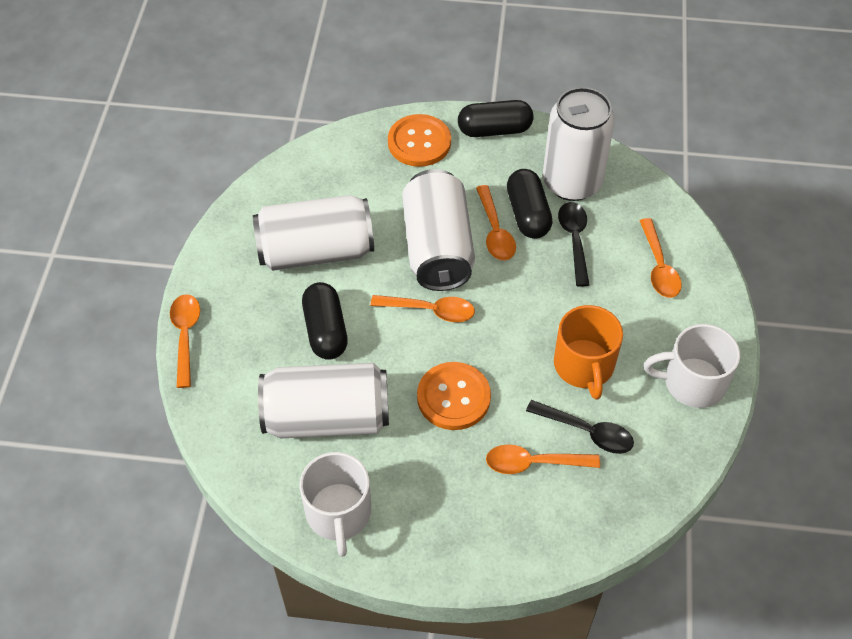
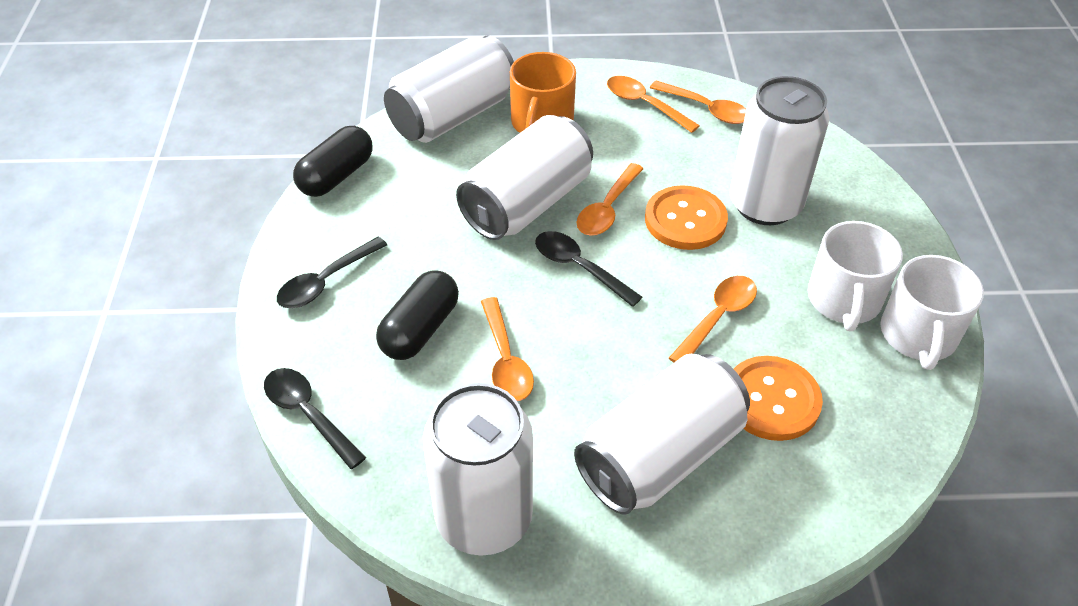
black capsule: 3 -> 2
black spoon: 2 -> 3
white can: 4 -> 5

